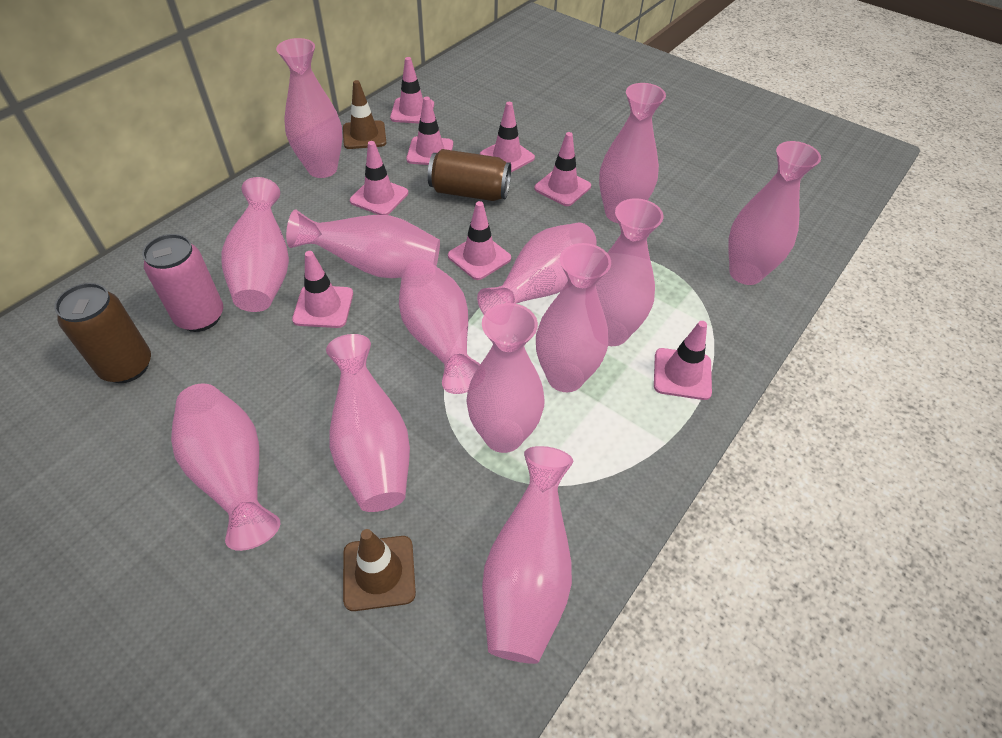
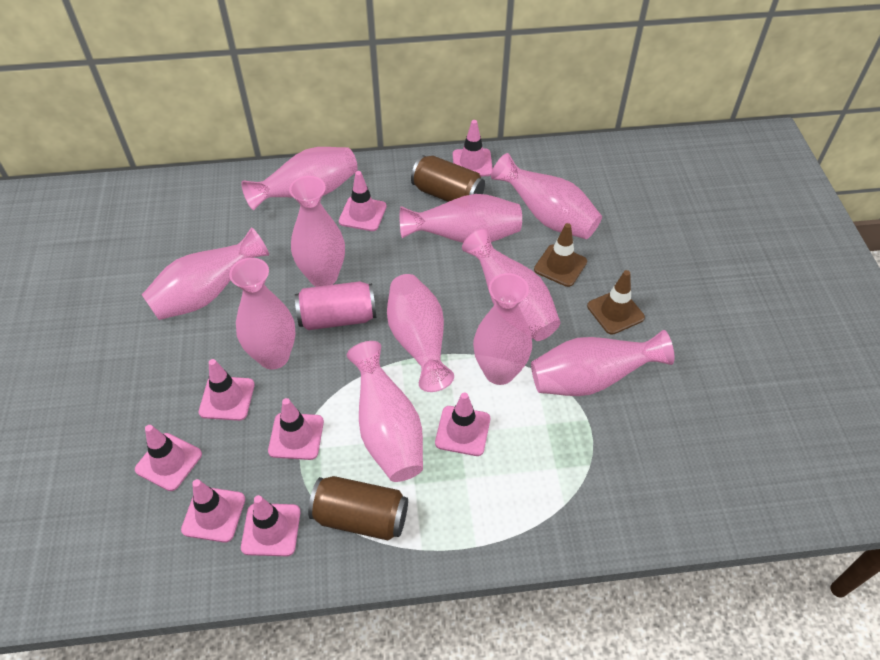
pink vase: 13 -> 11

